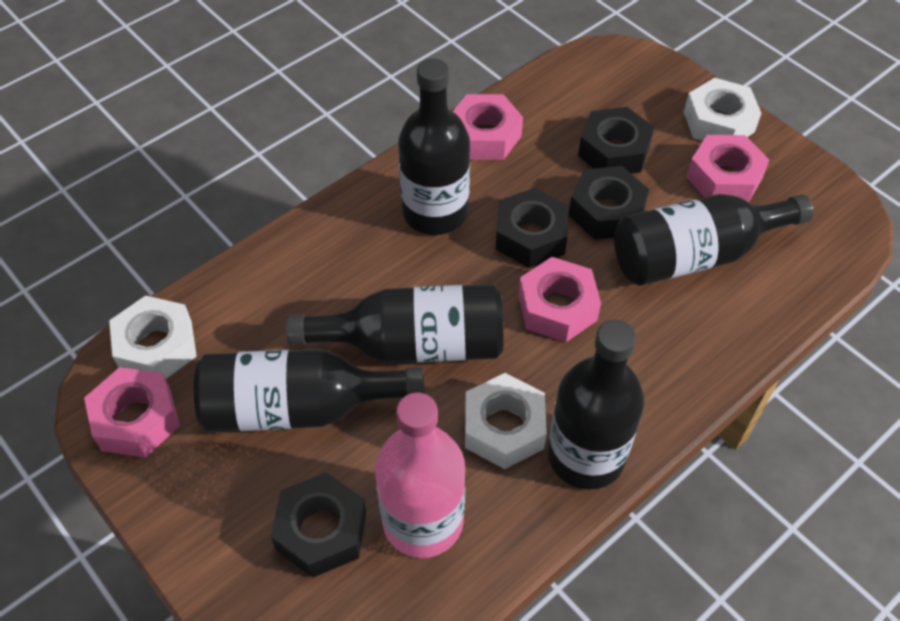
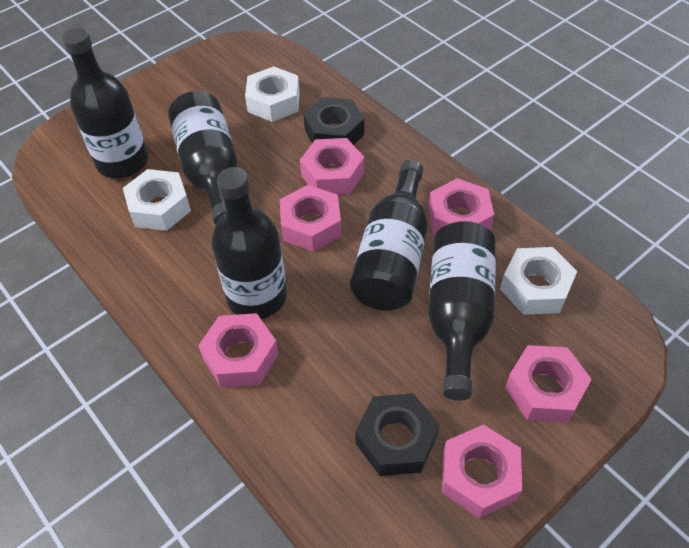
black nut: 4 -> 2
pink bottle: 1 -> 0
pink nut: 4 -> 6

